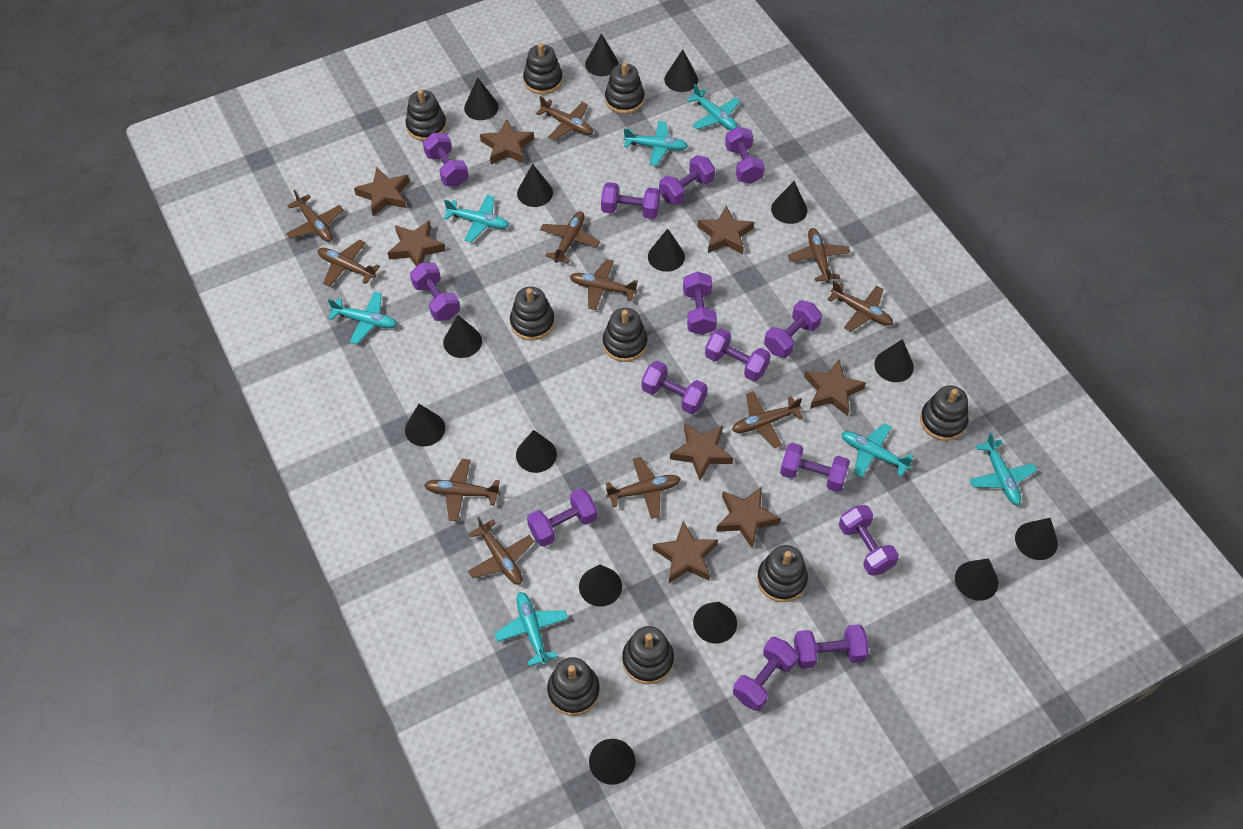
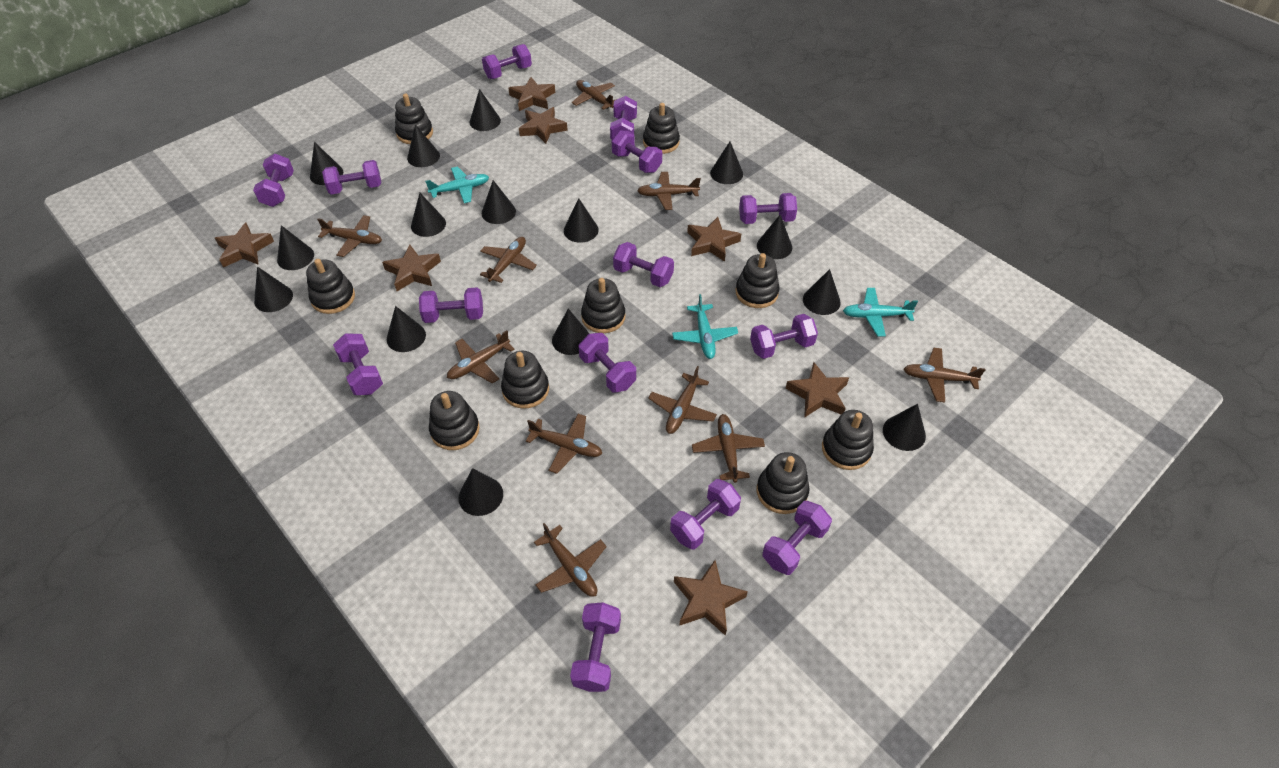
brown plane: 11 -> 10
brown star: 8 -> 7
turquoise plane: 7 -> 3

